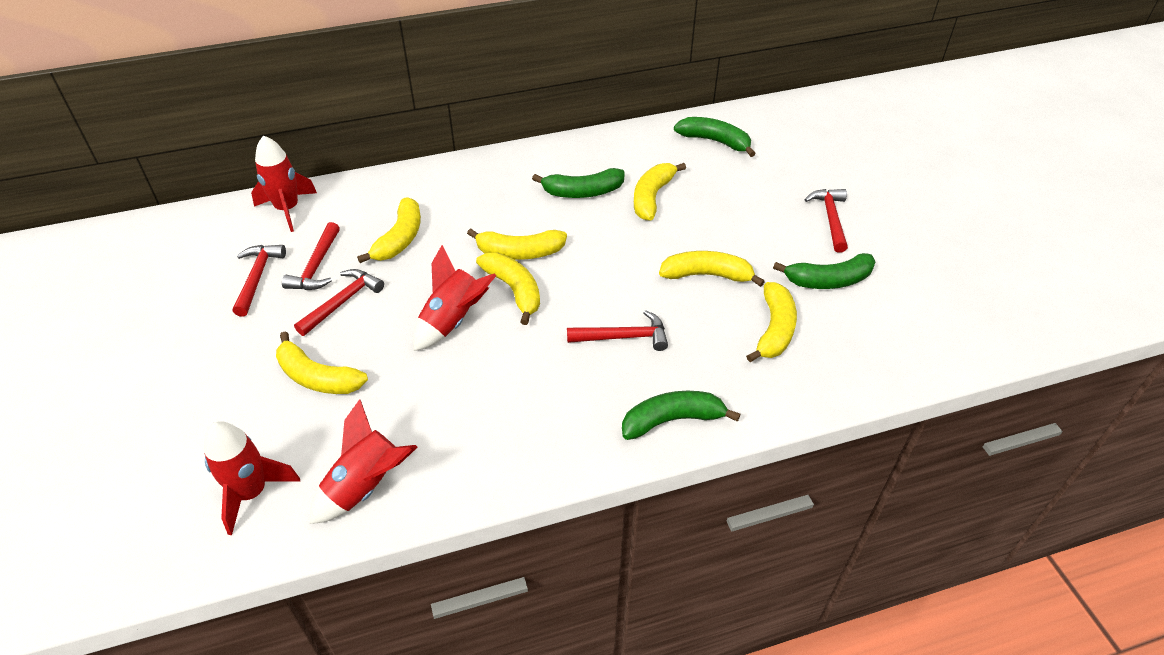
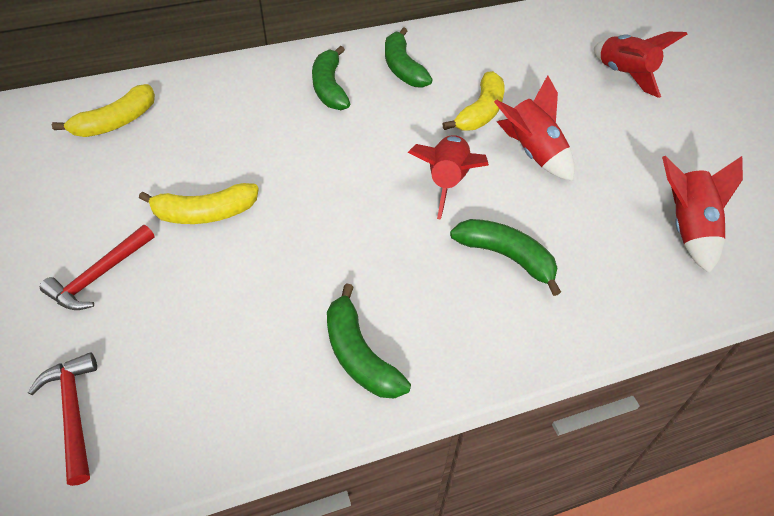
red hammer: 5 -> 2
yellow banana: 7 -> 3

